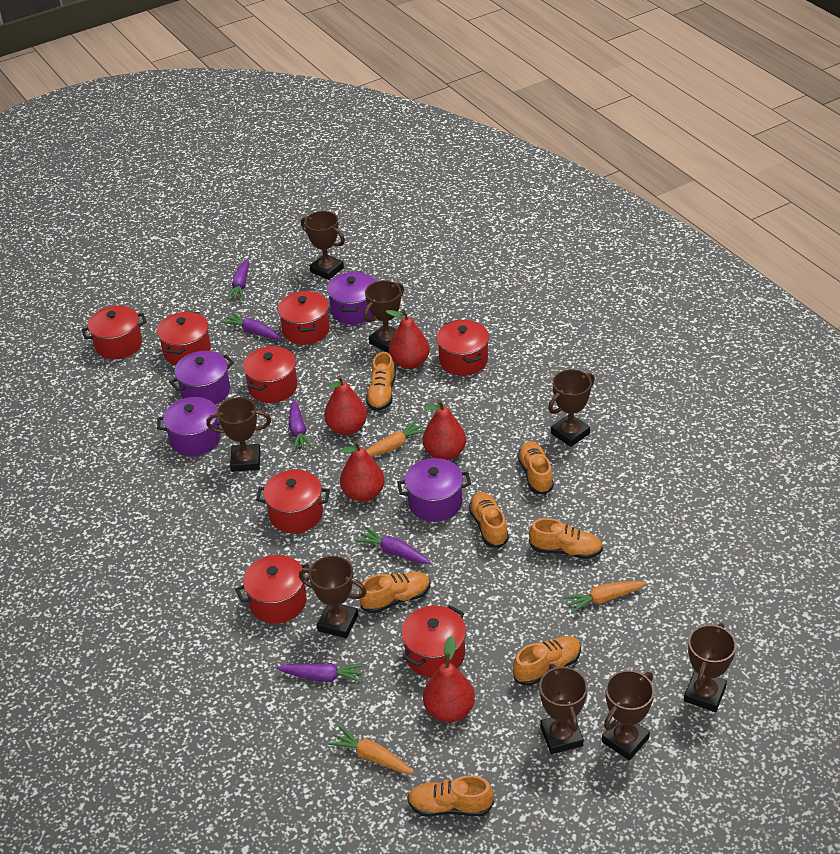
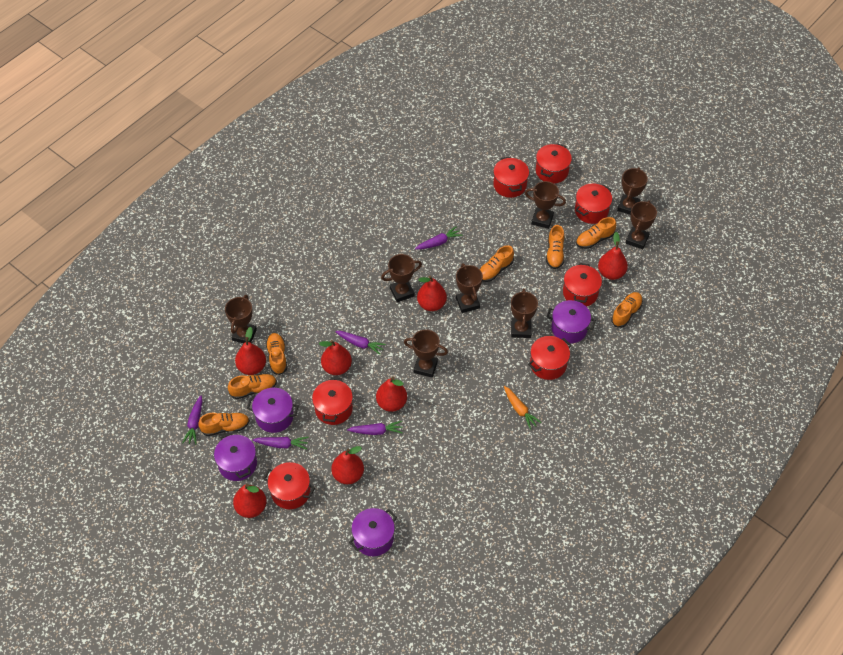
orange carrot: 3 -> 1
red pear: 5 -> 7
red pot: 8 -> 7

